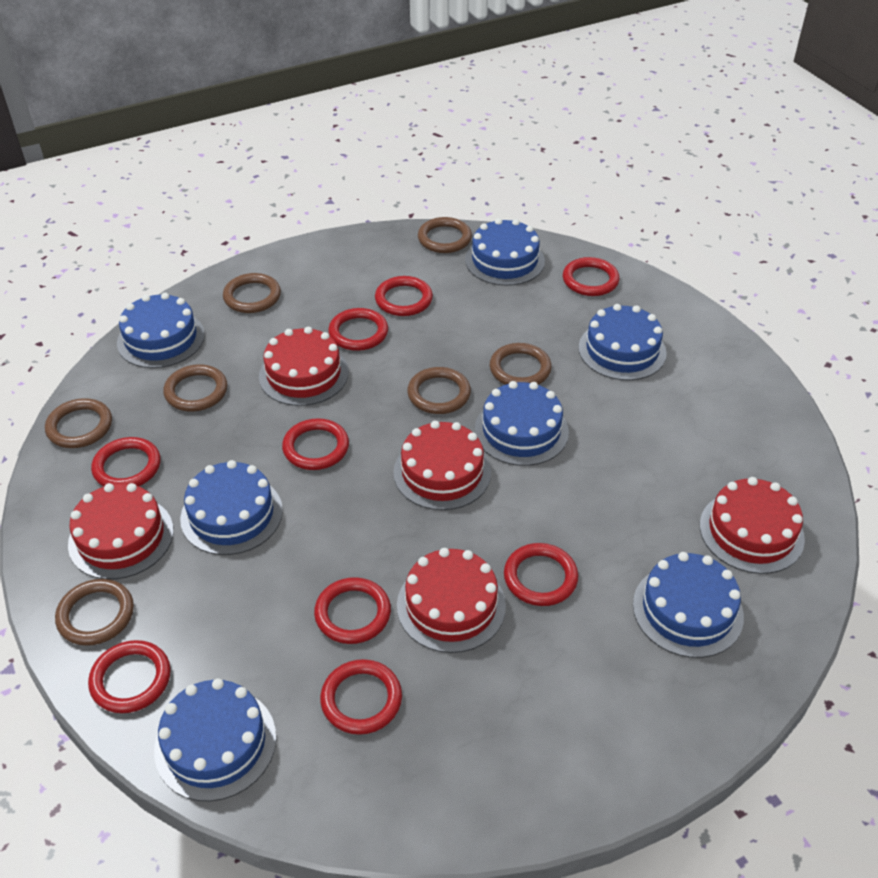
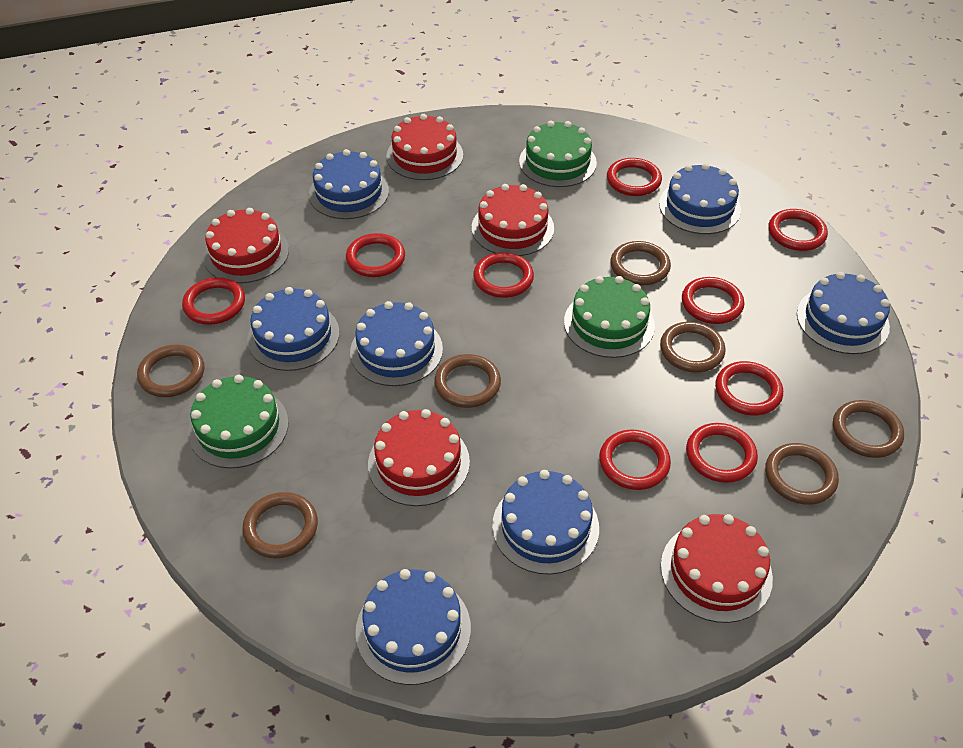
green cake: 0 -> 3

